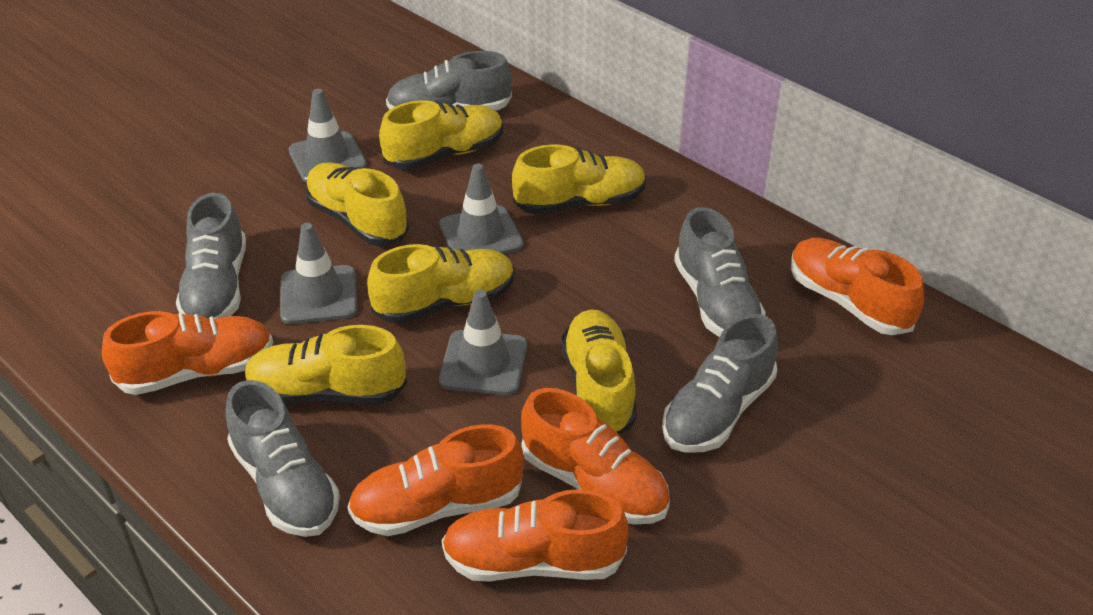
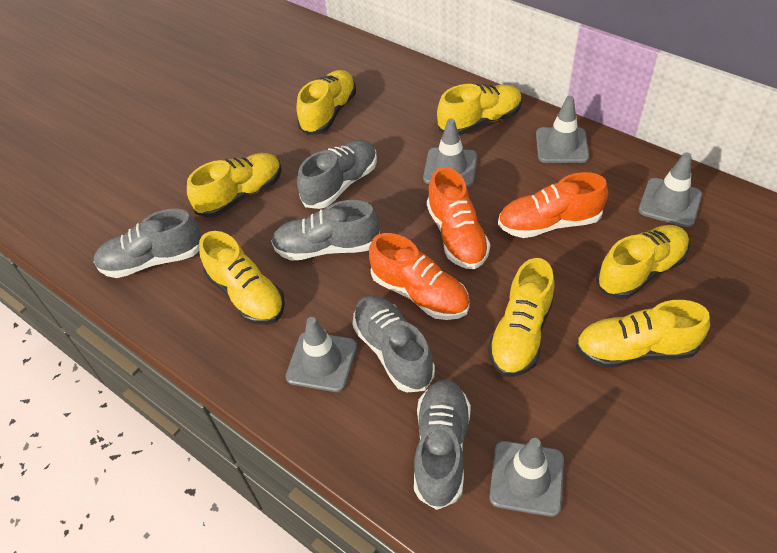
grey traffic cone: 4 -> 5
orange shoe: 5 -> 3
yellow shoe: 6 -> 7

